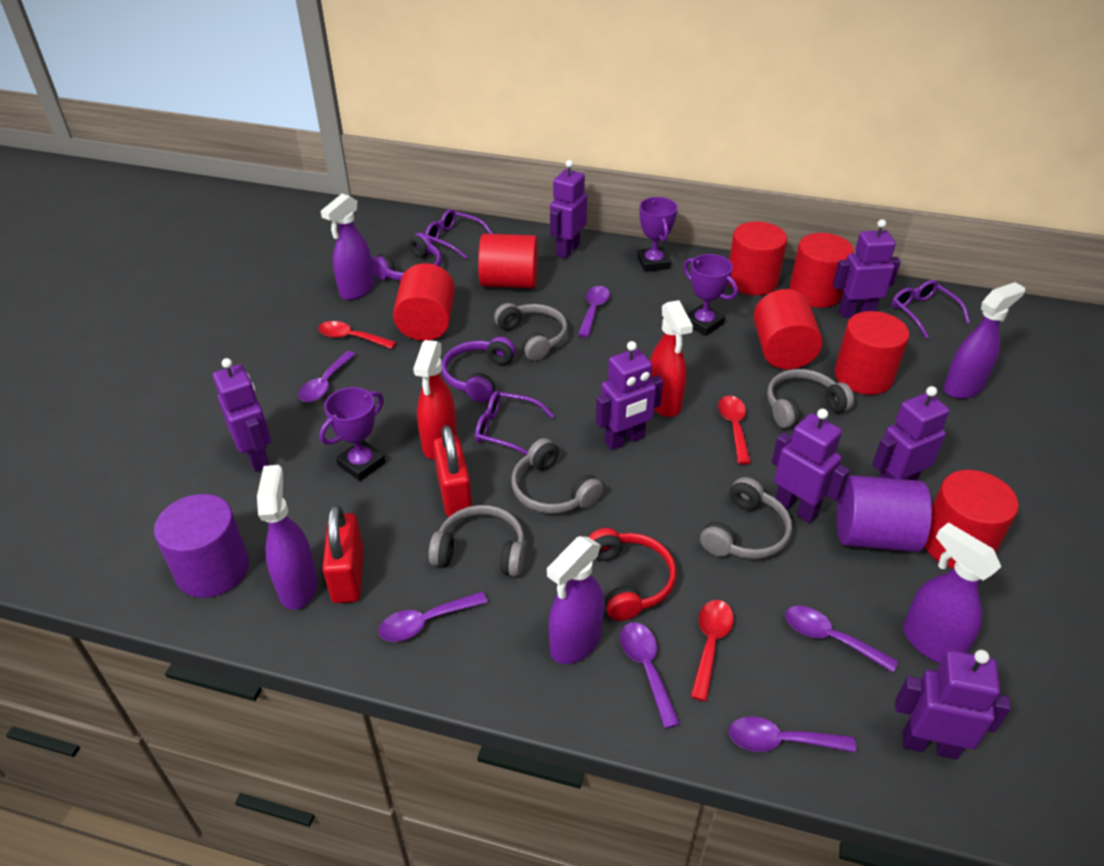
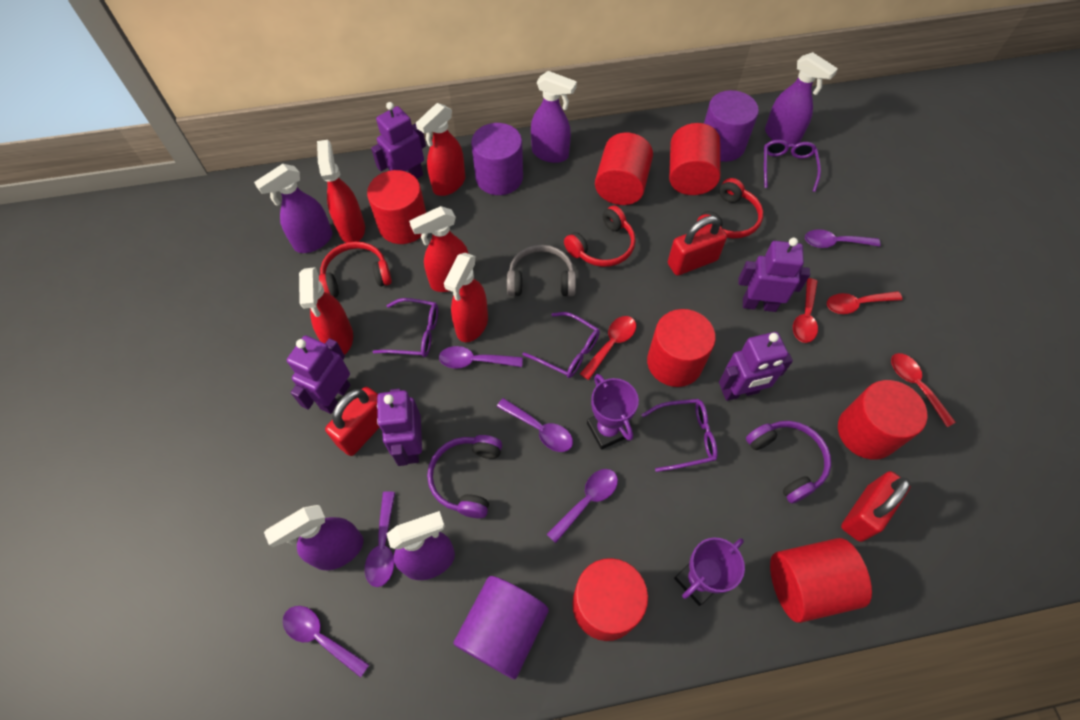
grey headphones: 5 -> 1
purple cylinder: 2 -> 3
purple glasses: 3 -> 4
purple robot: 7 -> 5
purple trophy: 3 -> 2
red headphones: 1 -> 3
red padlock: 2 -> 3
red spoon: 3 -> 4
red spray bottle: 2 -> 5

